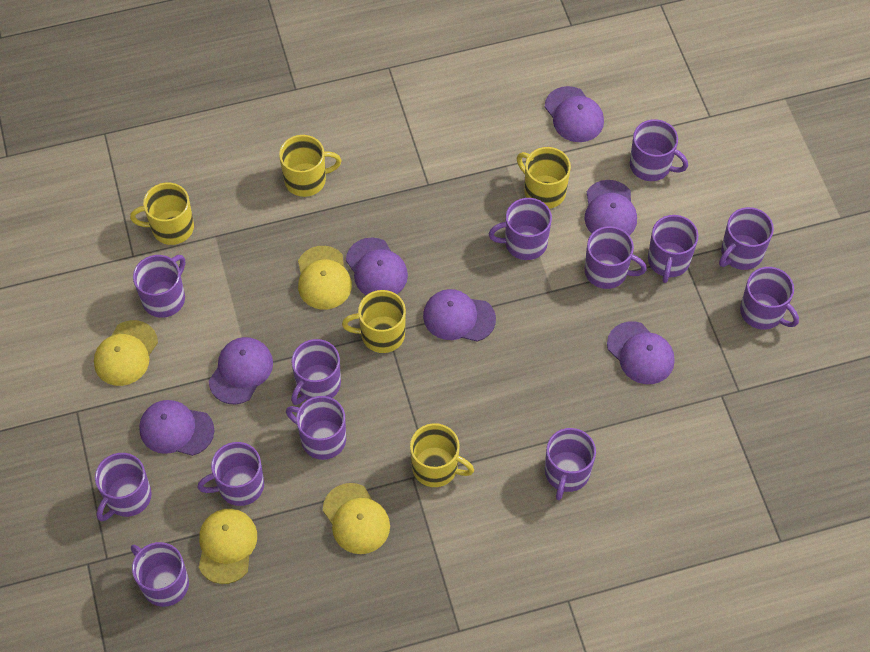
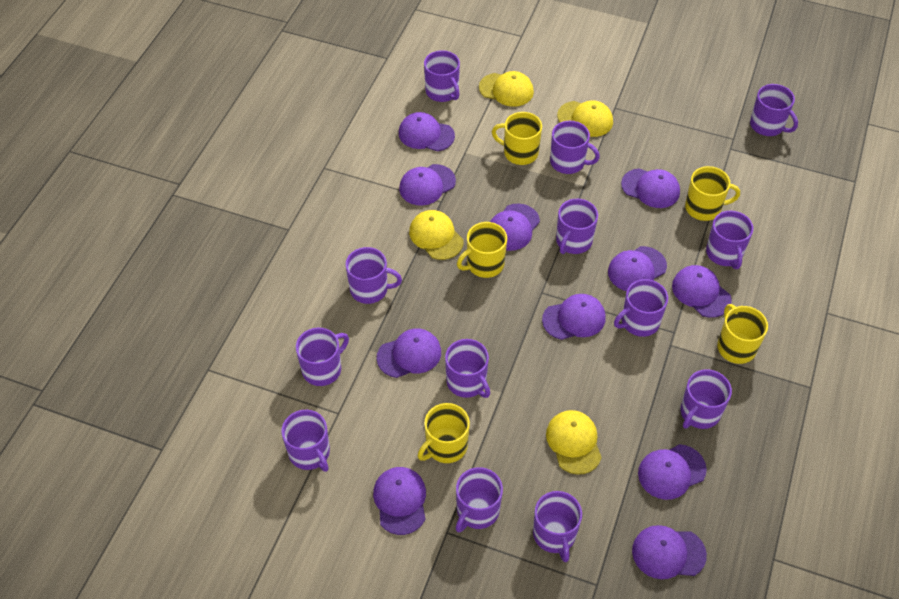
purple cap: 7 -> 11

